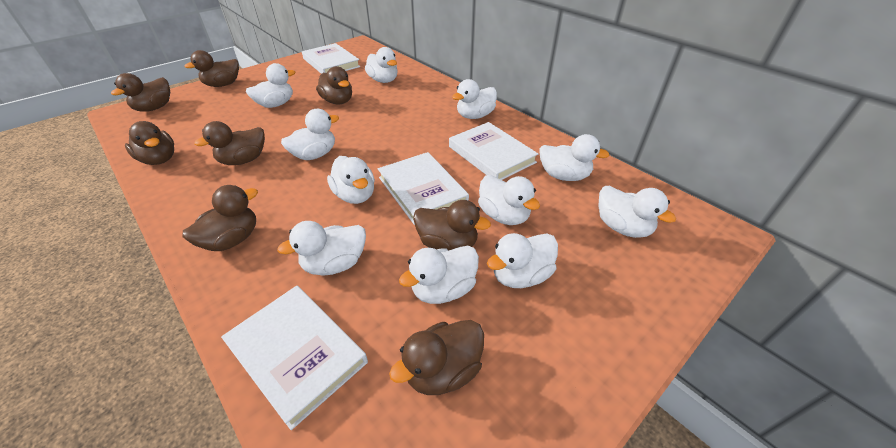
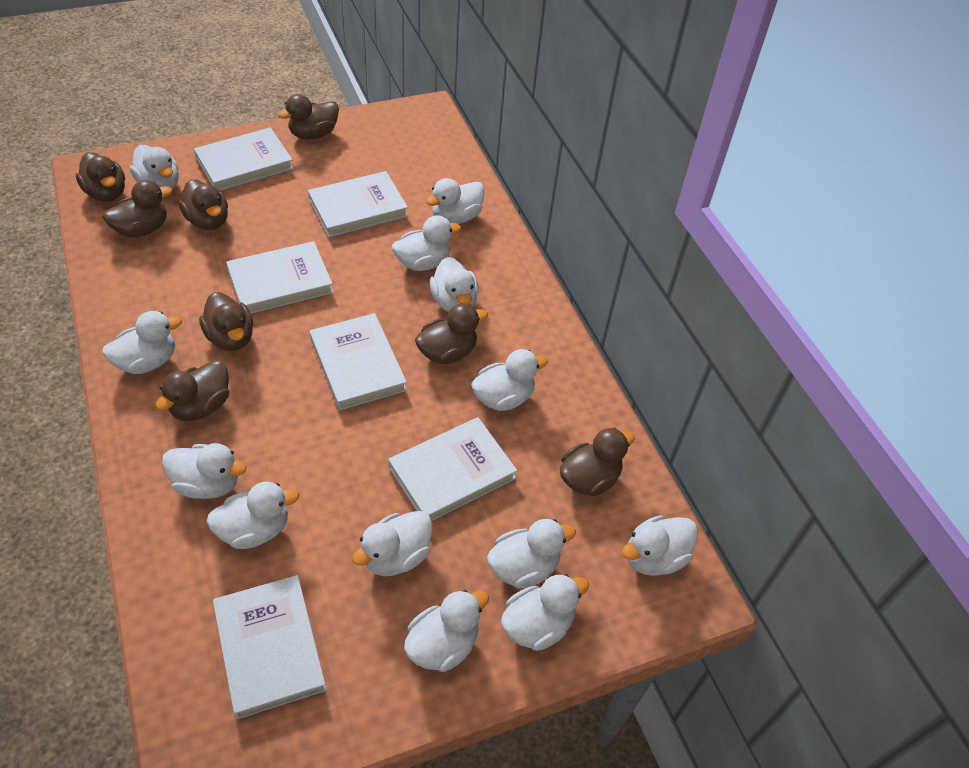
white book: 4 -> 6
white duck: 11 -> 13

